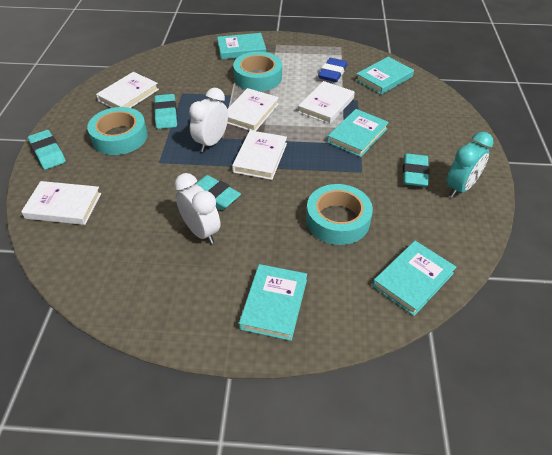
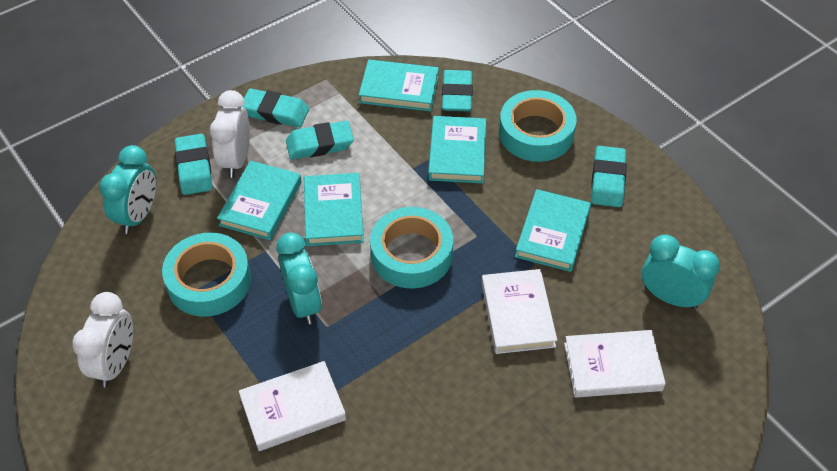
blue eraser: 1 -> 0
turquoise clock: 1 -> 3
turquoise eraser: 4 -> 5
white book: 5 -> 3

